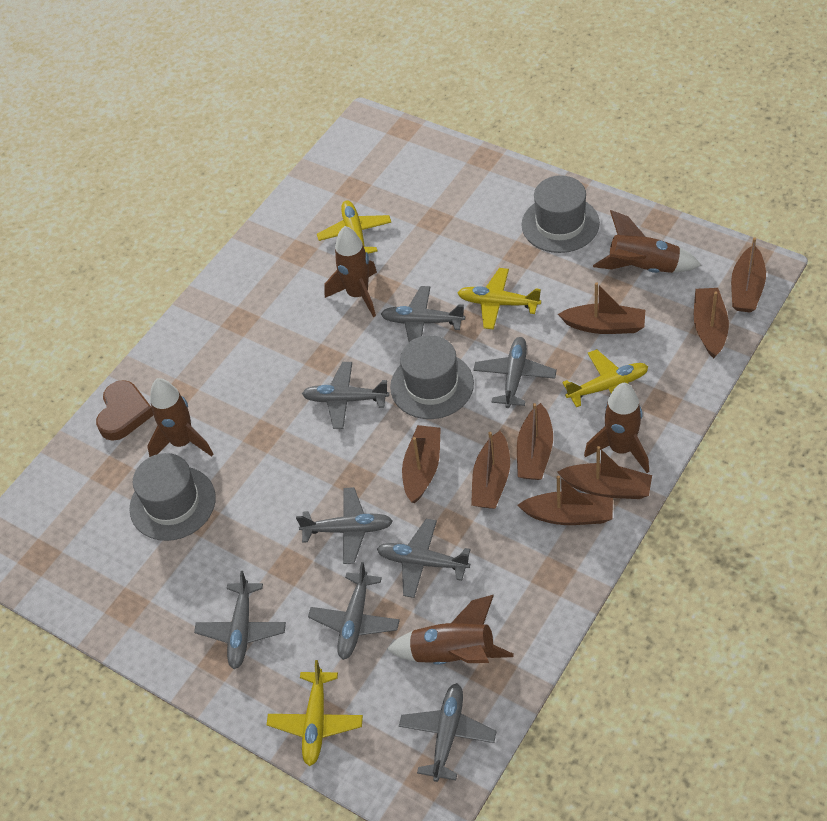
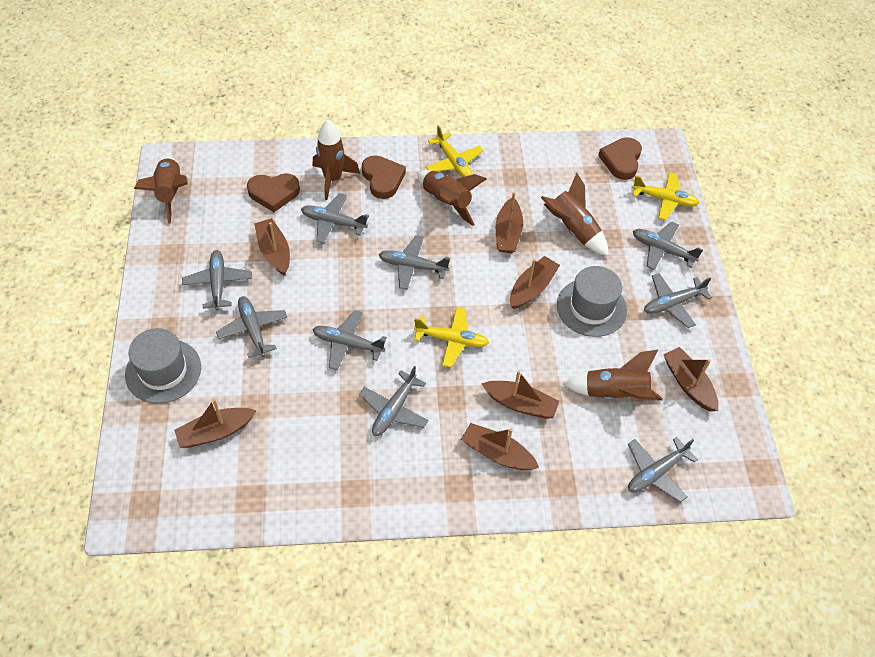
brown boat: 8 -> 7
brown heart: 1 -> 3
grey hat: 3 -> 2
grey plane: 8 -> 9
yellow plane: 4 -> 3

